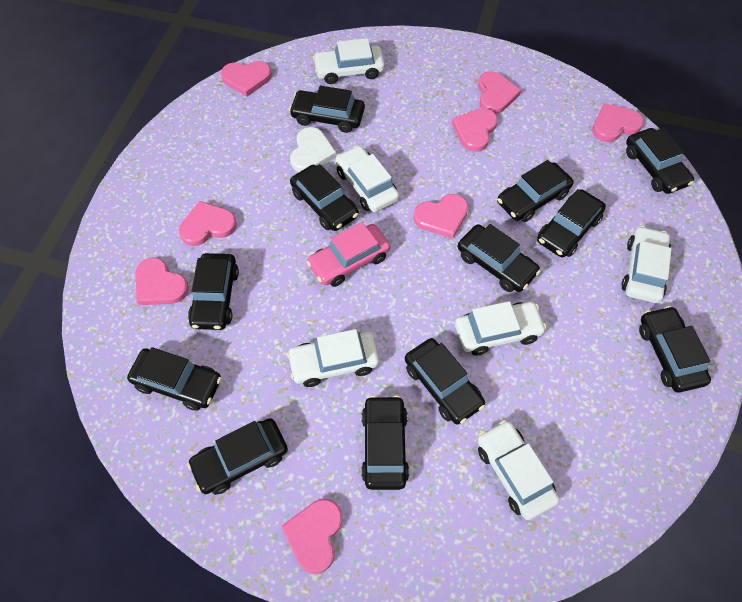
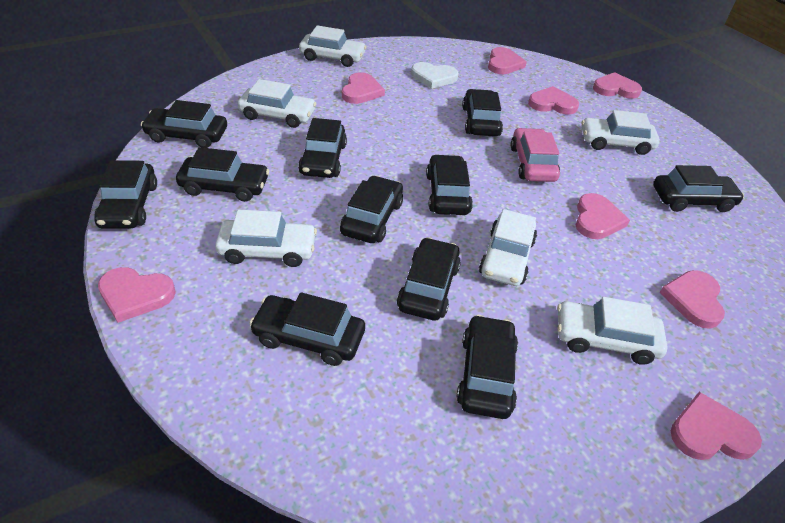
black car: 12 -> 11

